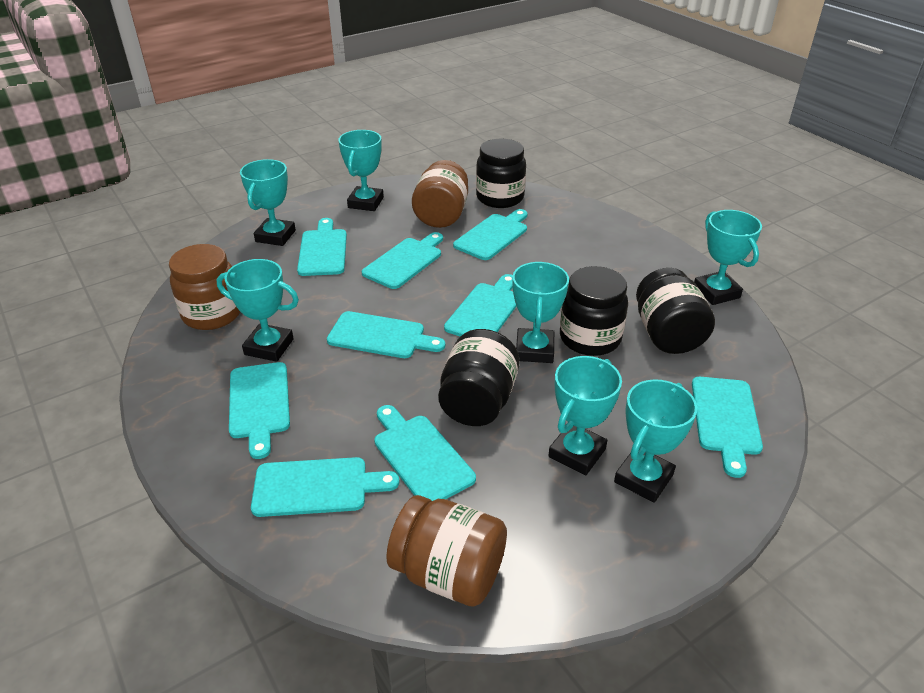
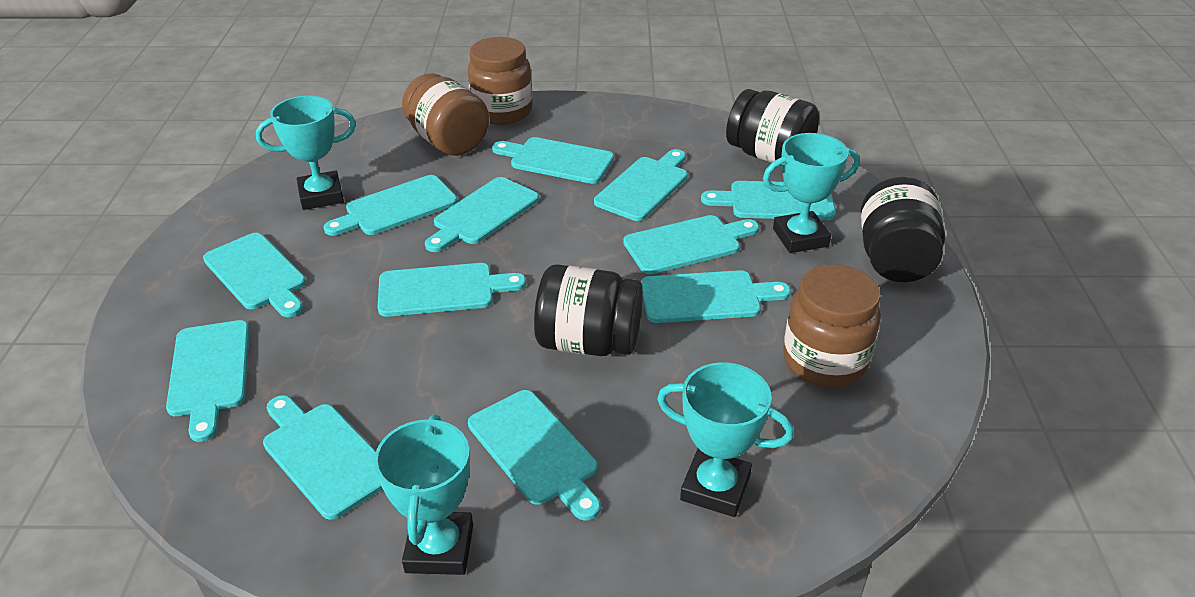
black jar: 4 -> 3
turquoise cutting board: 9 -> 12
turquoise trophy: 7 -> 4

